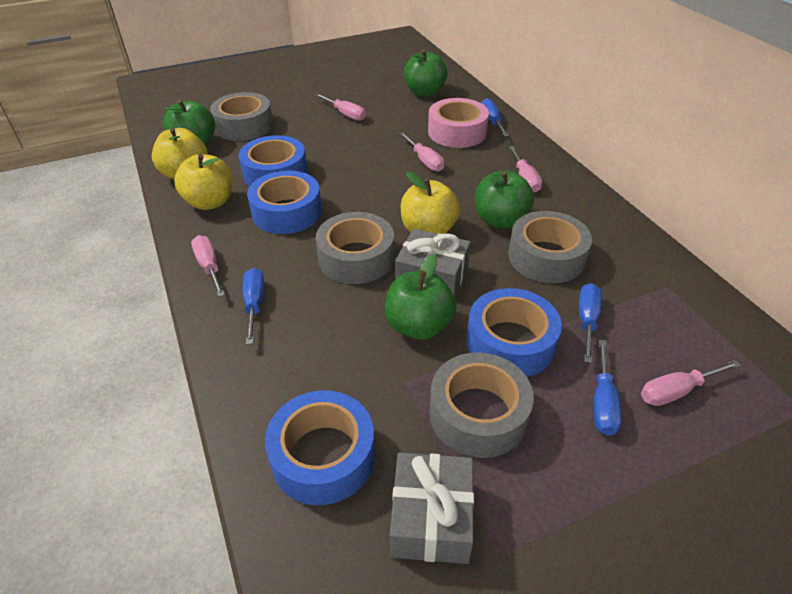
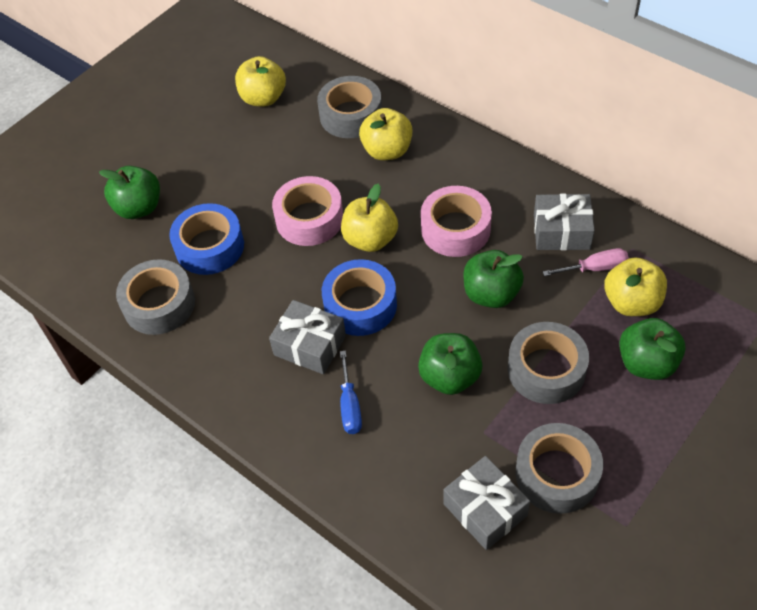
blue screwdriver: 4 -> 1
blue tape: 4 -> 2
grey gift: 2 -> 3
pink screwdriver: 5 -> 1
pink tape: 1 -> 2
yellow apple: 3 -> 4

